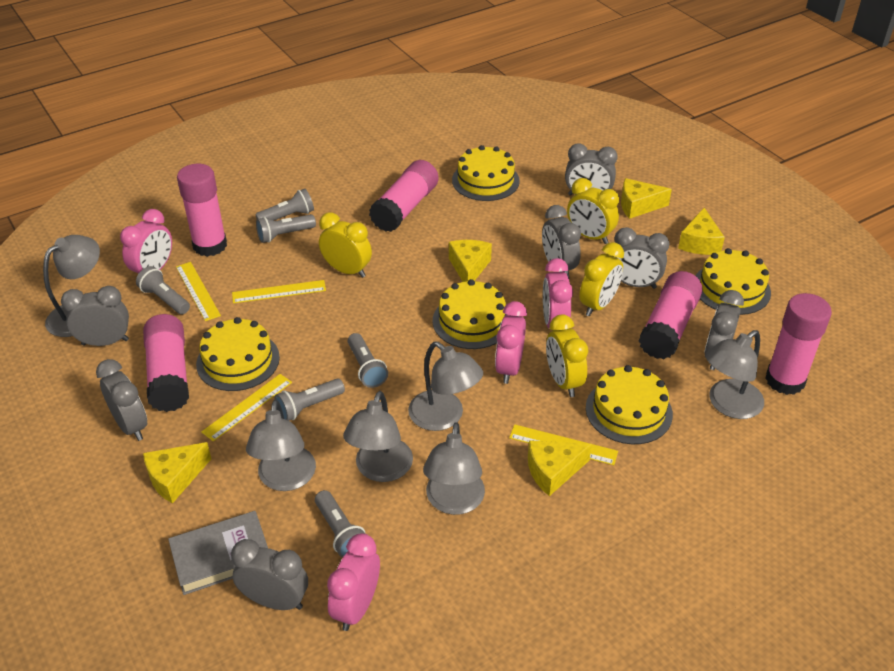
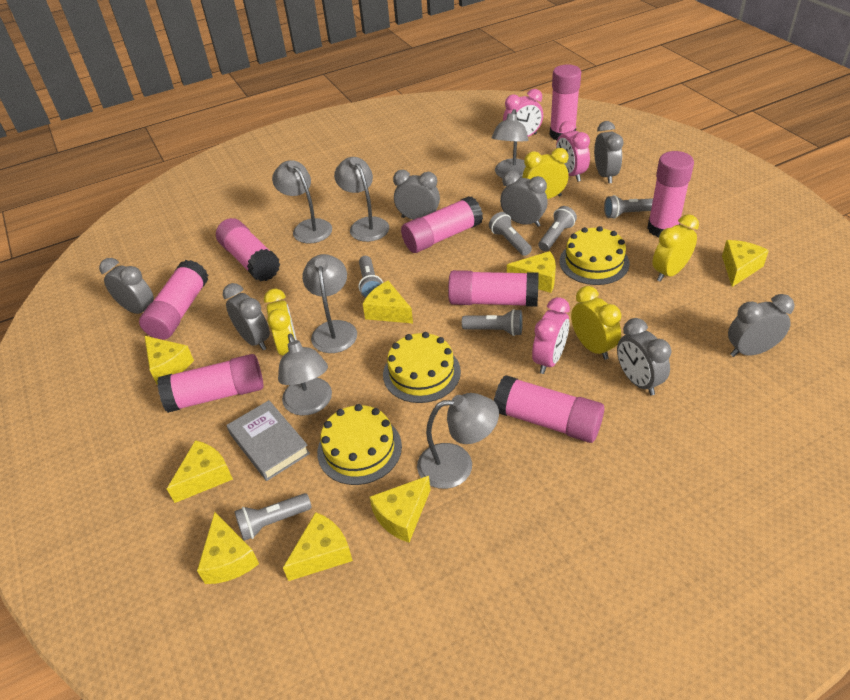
pink clock: 4 -> 3
pink glue stick: 5 -> 8
yellow cake: 5 -> 3
yellow cheese: 5 -> 8
yellow ruler: 4 -> 0

